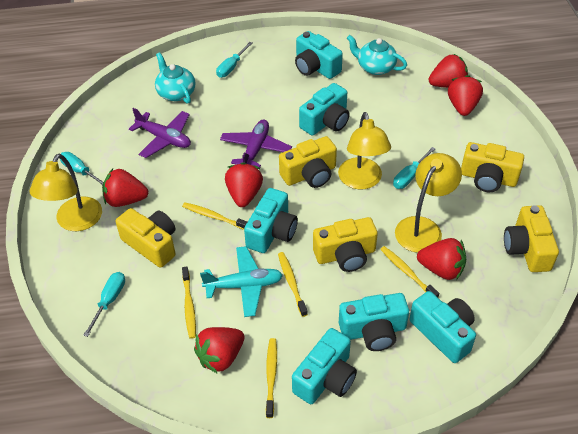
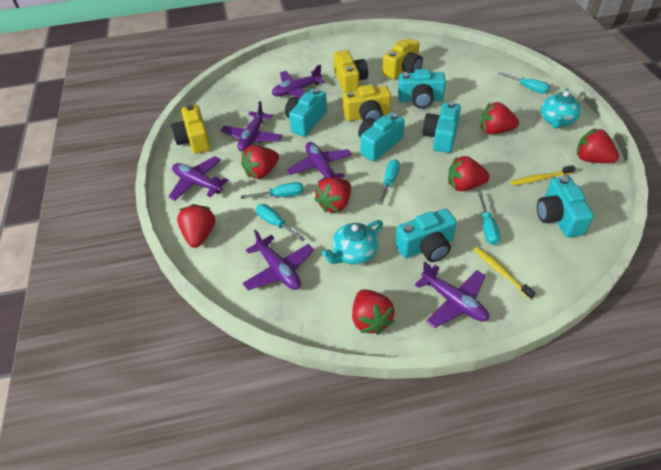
purple plane: 2 -> 6
red strawberry: 6 -> 7
turquoise plane: 1 -> 0
turquoise screwdriver: 4 -> 5
yellow camera: 5 -> 4
yellow lamp: 3 -> 0
yellow toothbrush: 5 -> 2

